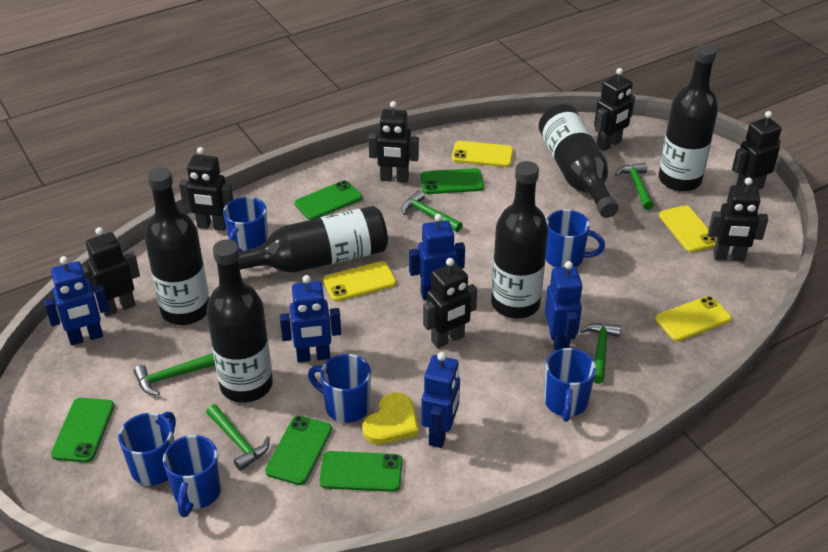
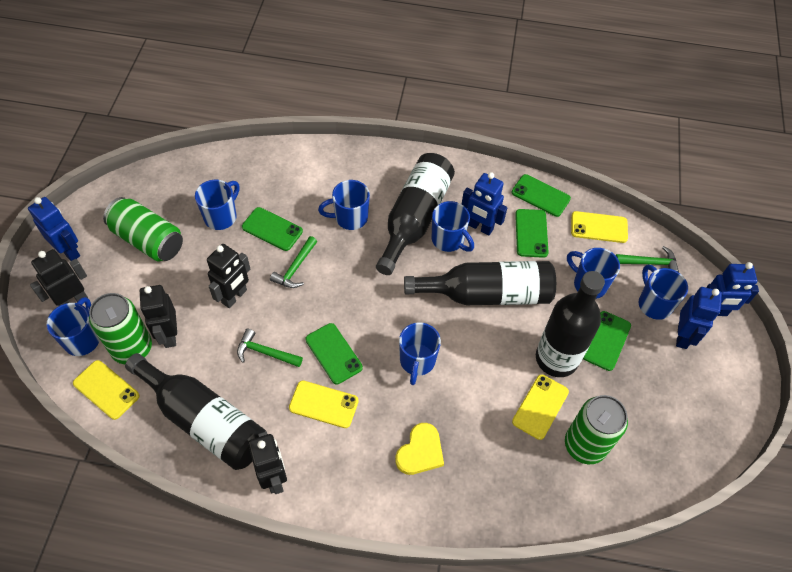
black bottle: 6 -> 4
black robot: 7 -> 4
blue mug: 6 -> 7
blue robot: 5 -> 4
green can: 0 -> 3
green hammer: 5 -> 3

